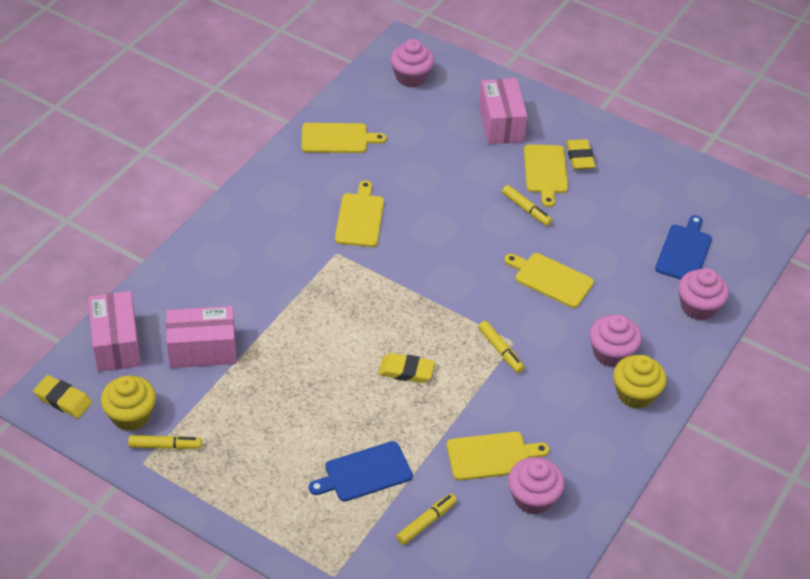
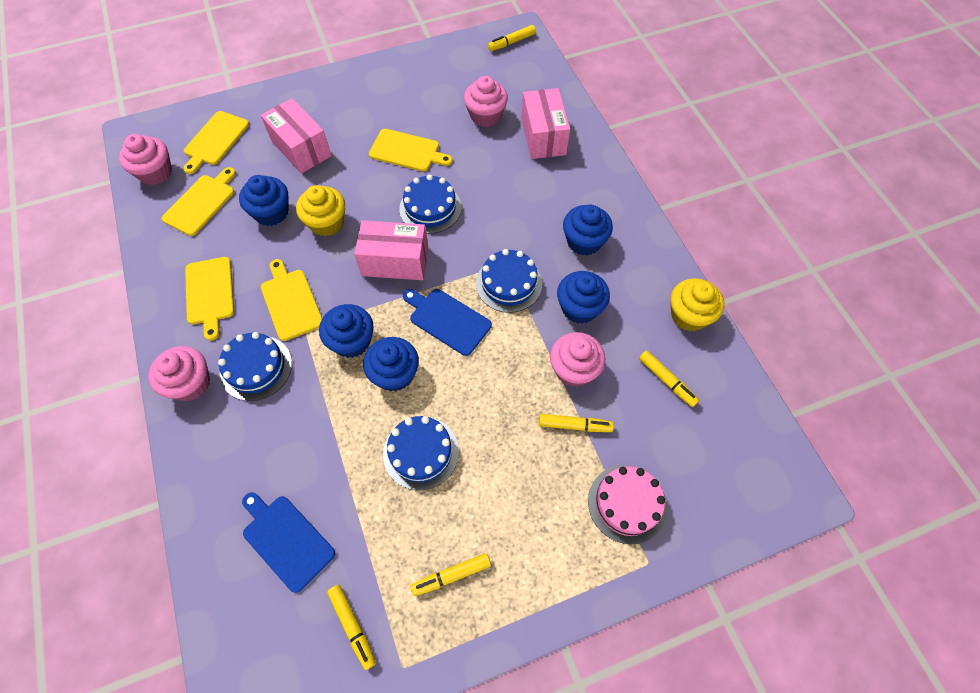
blue cake: 0 -> 4
blue cupcake: 0 -> 5
pink cake: 0 -> 1
yellow eraser: 3 -> 0
yellow marker: 4 -> 5

